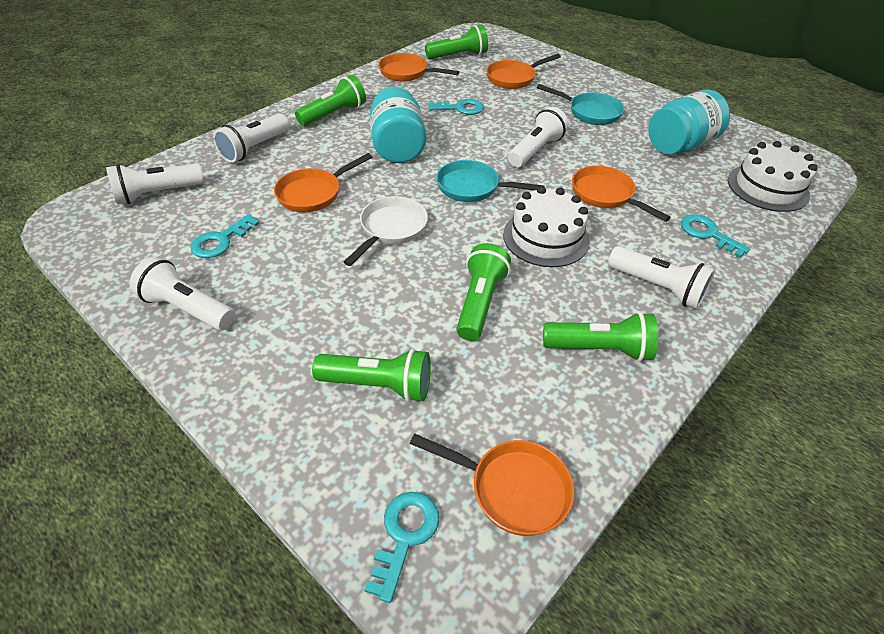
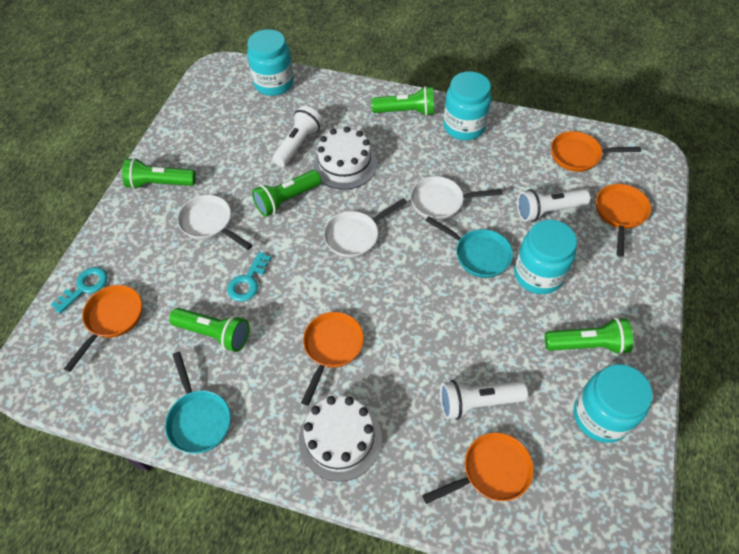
turquoise jar: 2 -> 4
turquoise key: 4 -> 2
white flashlight: 5 -> 3
white pan: 1 -> 3

